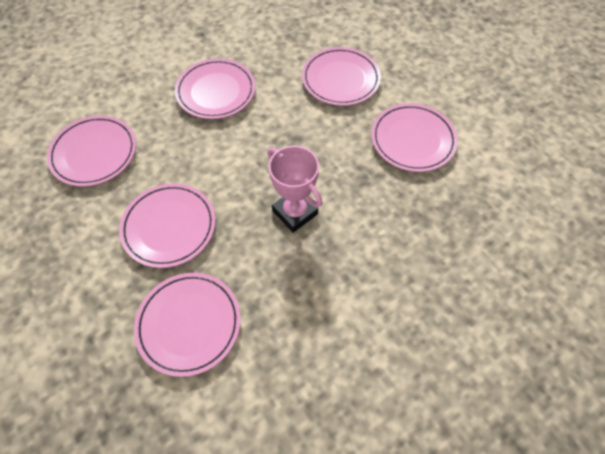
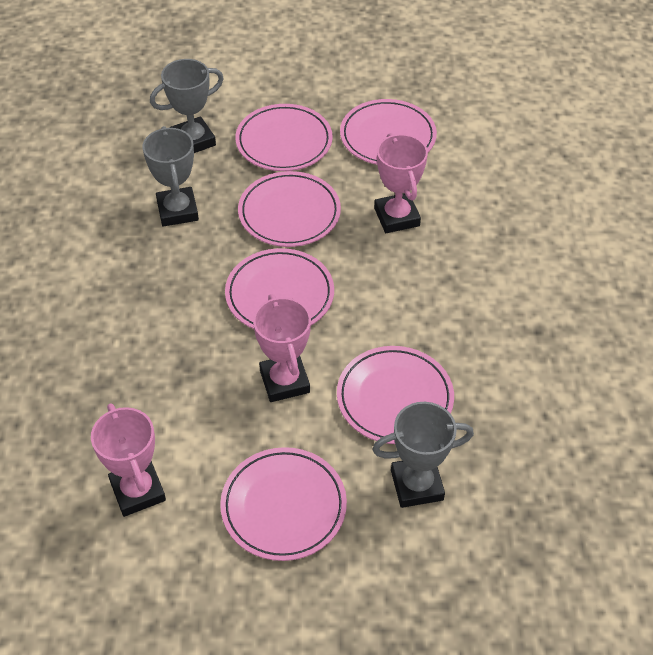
grey trophy: 0 -> 3
pink trophy: 1 -> 3

